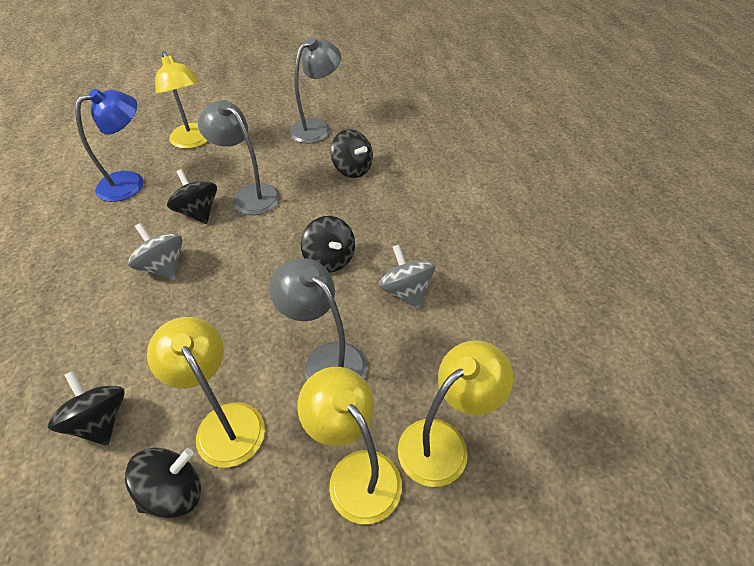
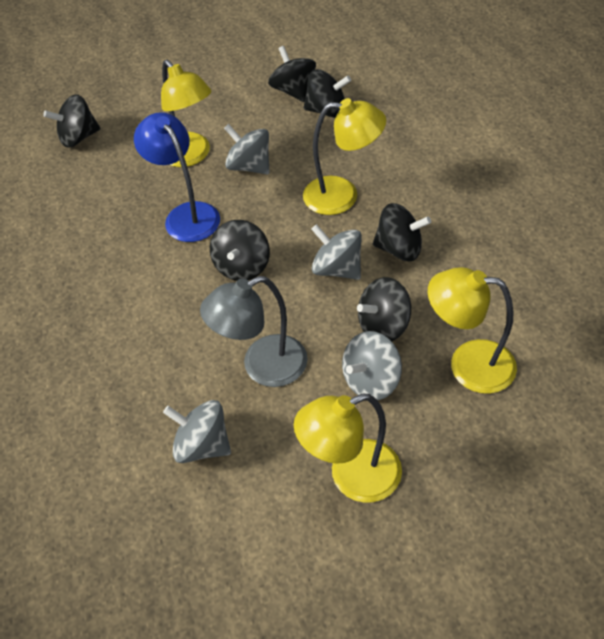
black spinning top: 5 -> 6
grey lamp: 3 -> 1
grey spinning top: 2 -> 4

